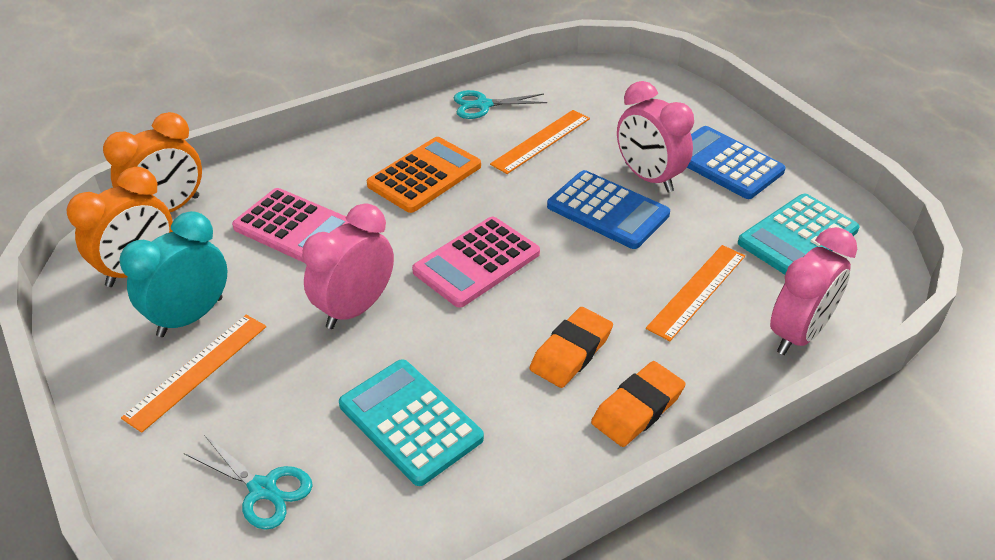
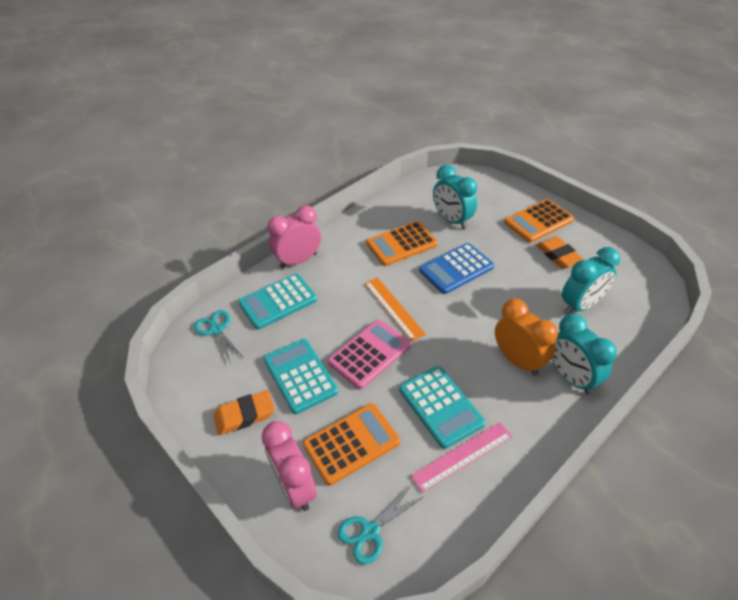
blue calculator: 2 -> 1
orange calculator: 1 -> 3
orange clock: 2 -> 1
orange ruler: 3 -> 1
pink calculator: 2 -> 1
pink clock: 3 -> 2
pink ruler: 0 -> 1
turquoise calculator: 2 -> 3
turquoise clock: 1 -> 3

